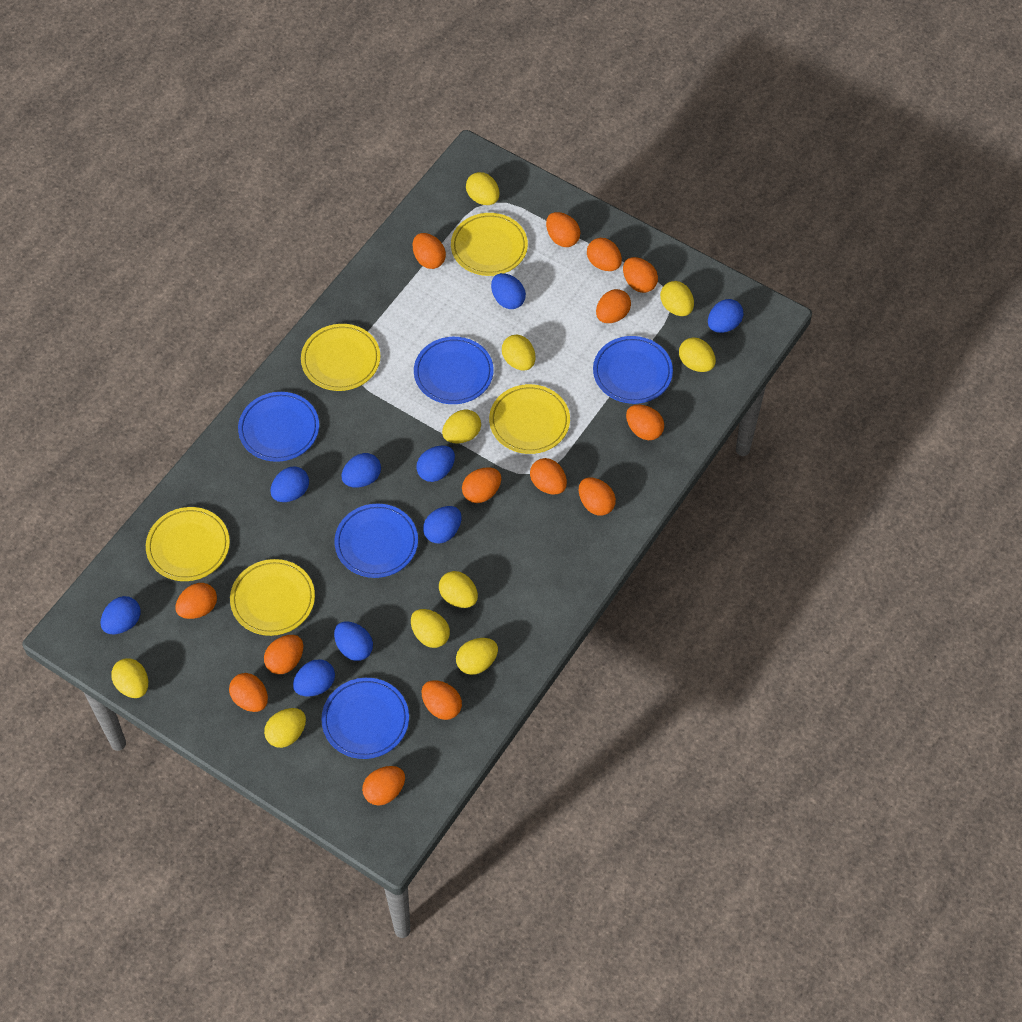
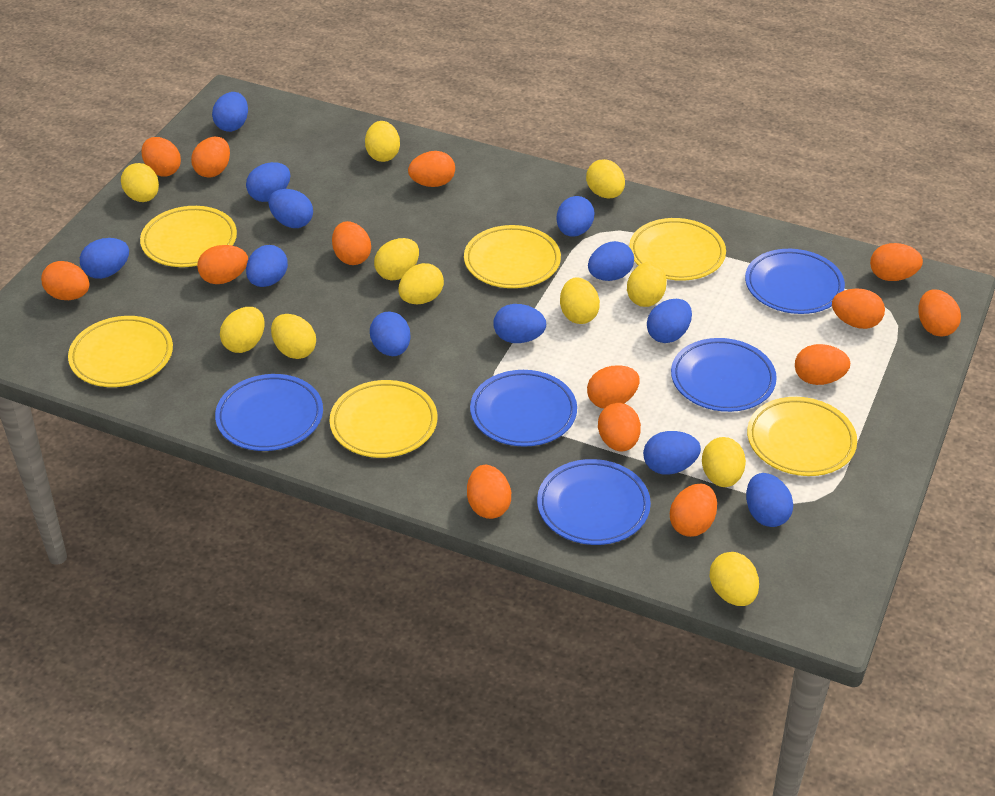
blue egg: 9 -> 12
yellow egg: 10 -> 11
yellow plate: 5 -> 6

